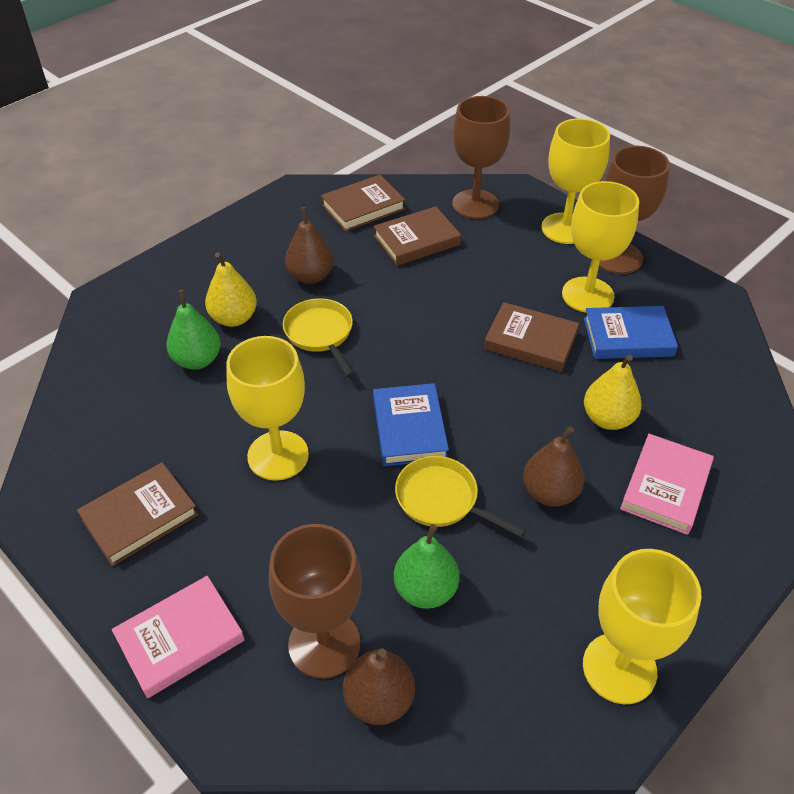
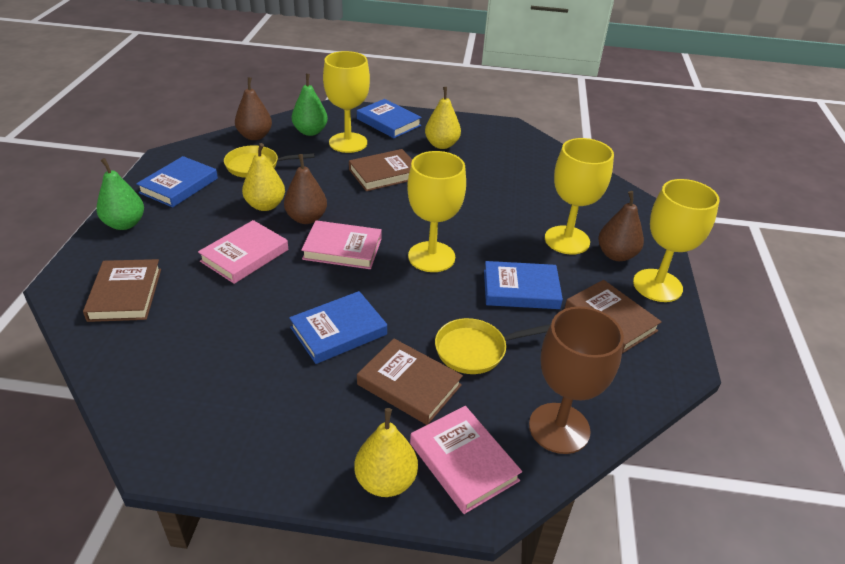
blue book: 2 -> 4
brown goblet: 3 -> 1
pink book: 2 -> 3
yellow pear: 2 -> 3

